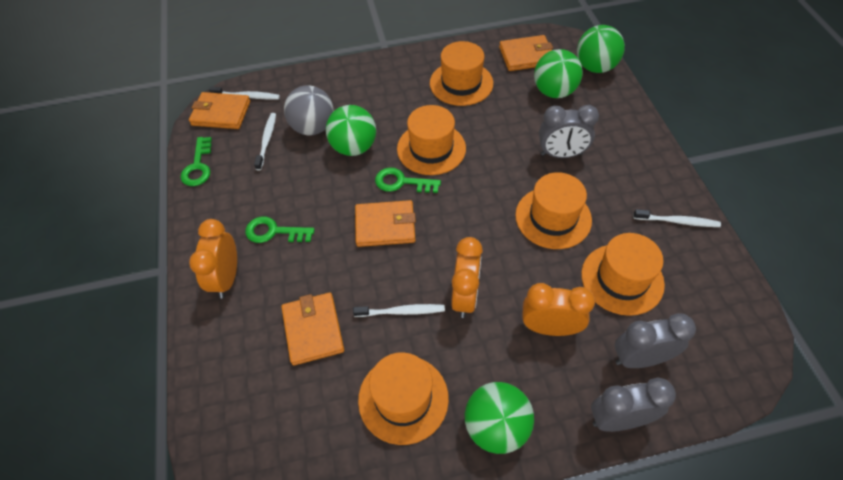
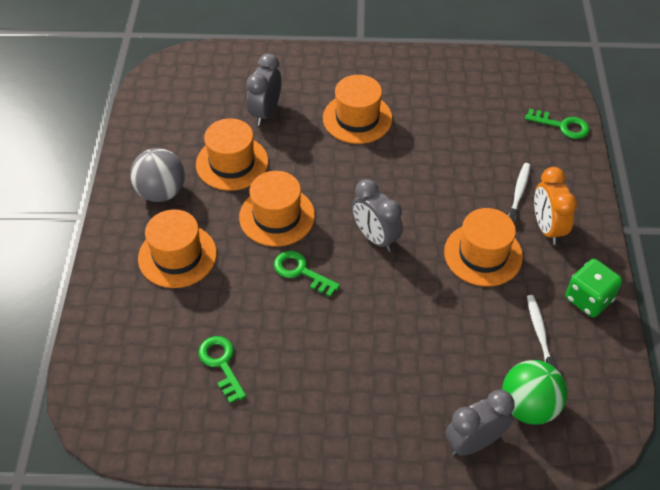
green ball: 4 -> 1
green dice: 0 -> 1
orange clock: 3 -> 1
orange wallet: 4 -> 0
white toothbrush: 4 -> 2

